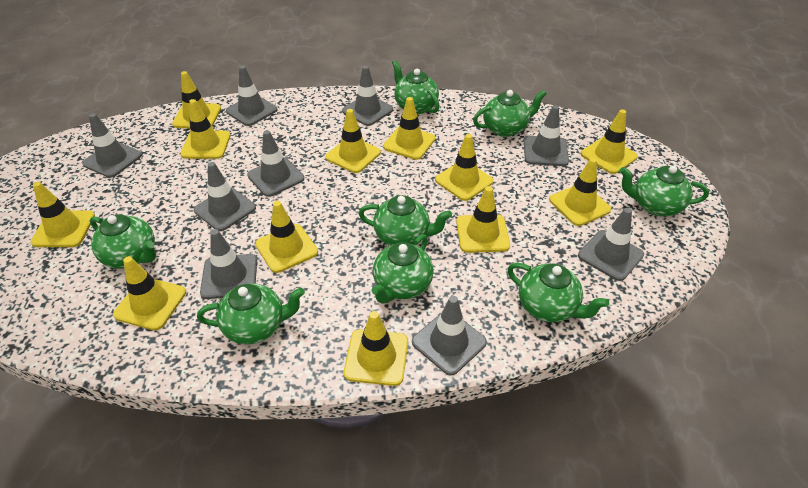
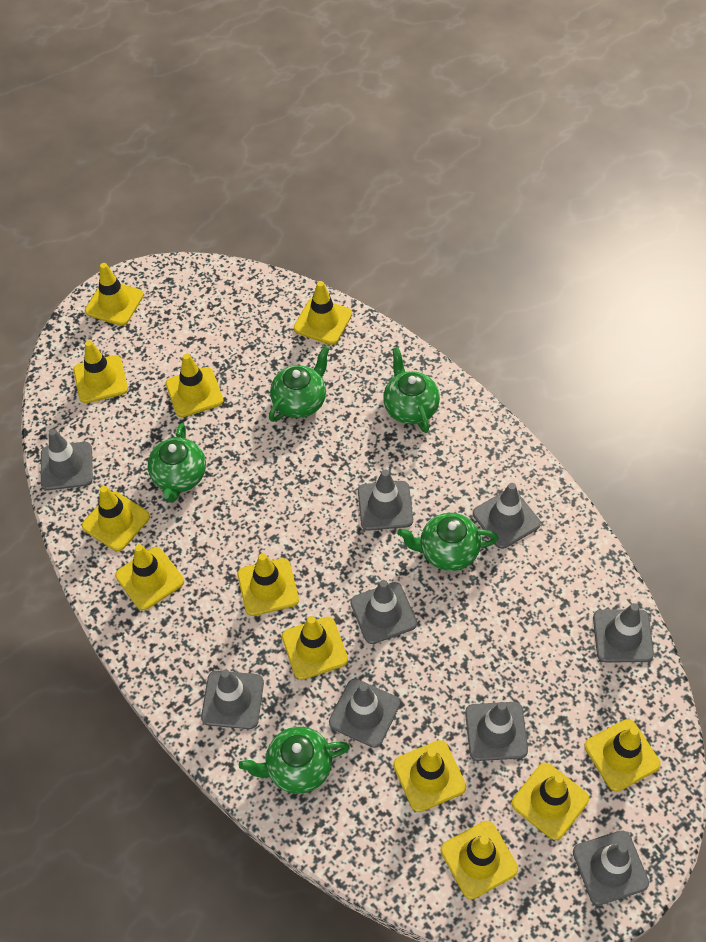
green teapot: 8 -> 5

